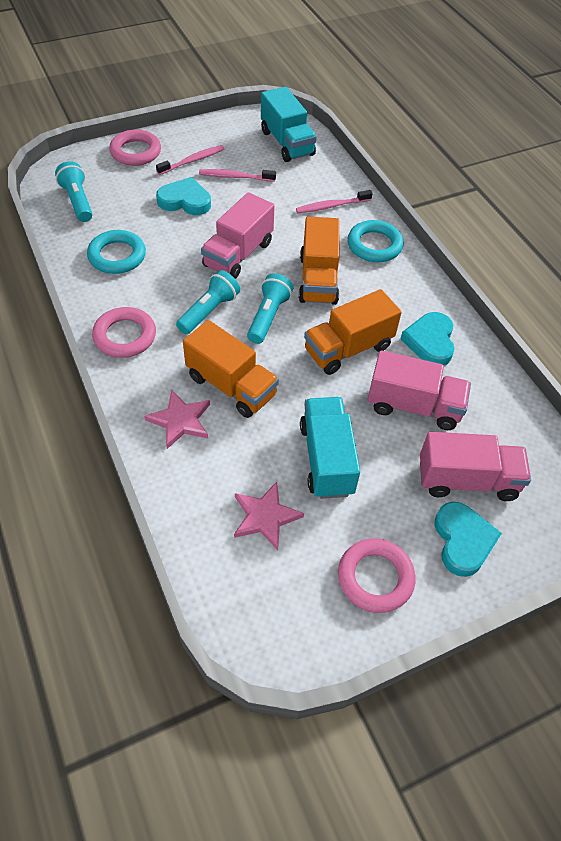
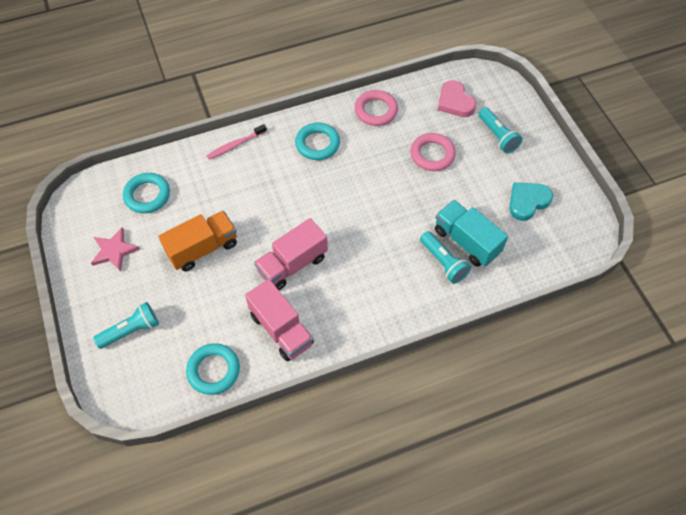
orange truck: 3 -> 1
pink heart: 0 -> 1
pink ring: 3 -> 2
pink star: 2 -> 1
pink toothbrush: 3 -> 1
pink truck: 3 -> 2
turquoise heart: 3 -> 1
turquoise ring: 2 -> 3
turquoise truck: 2 -> 1

